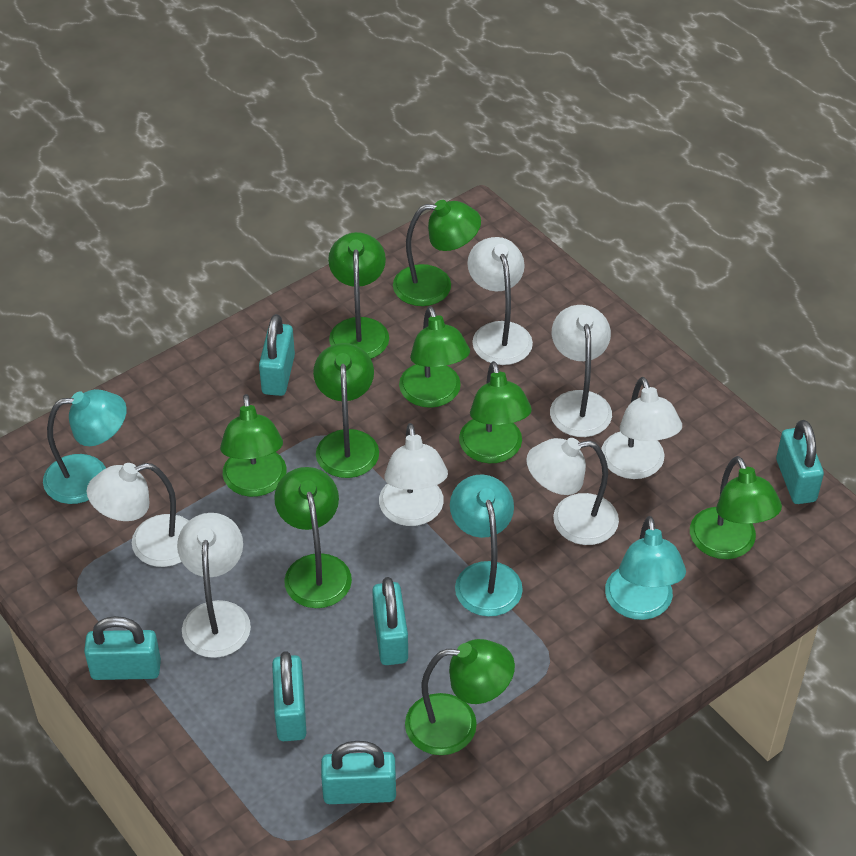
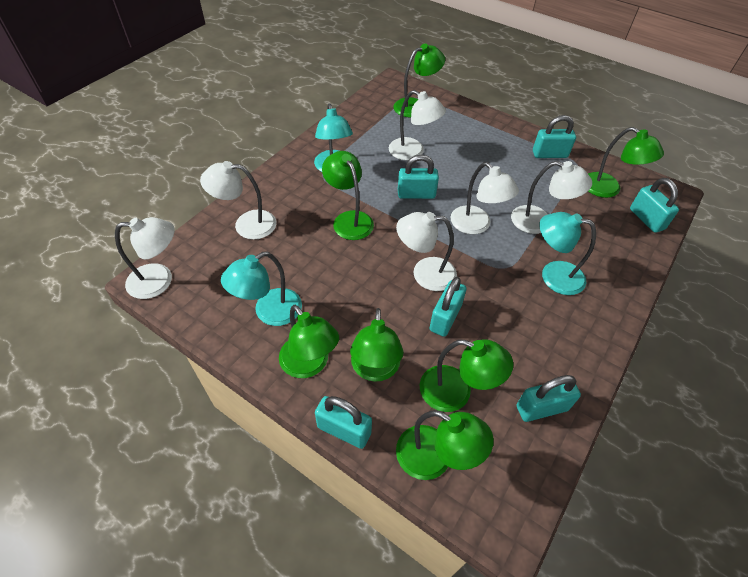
green lamp: 9 -> 7
white lamp: 7 -> 6

